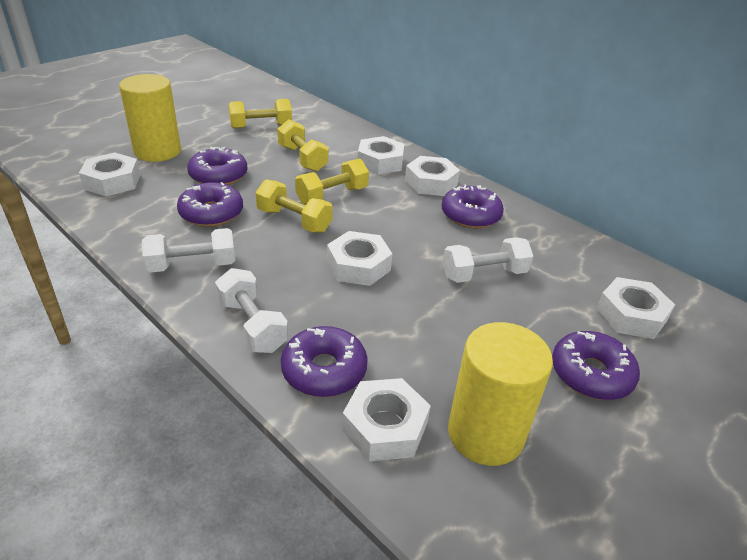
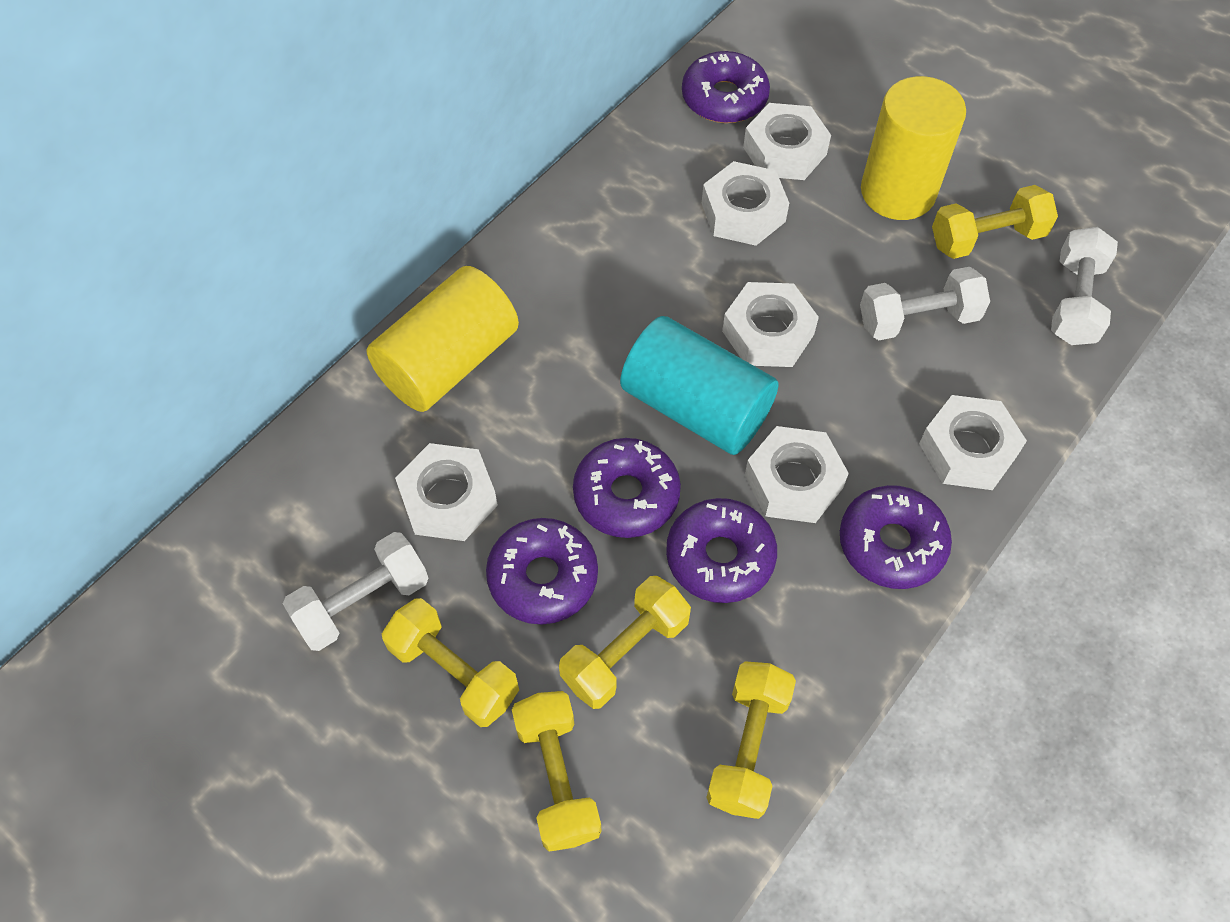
turquoise cylinder: 0 -> 1
yellow dumbbell: 4 -> 5

